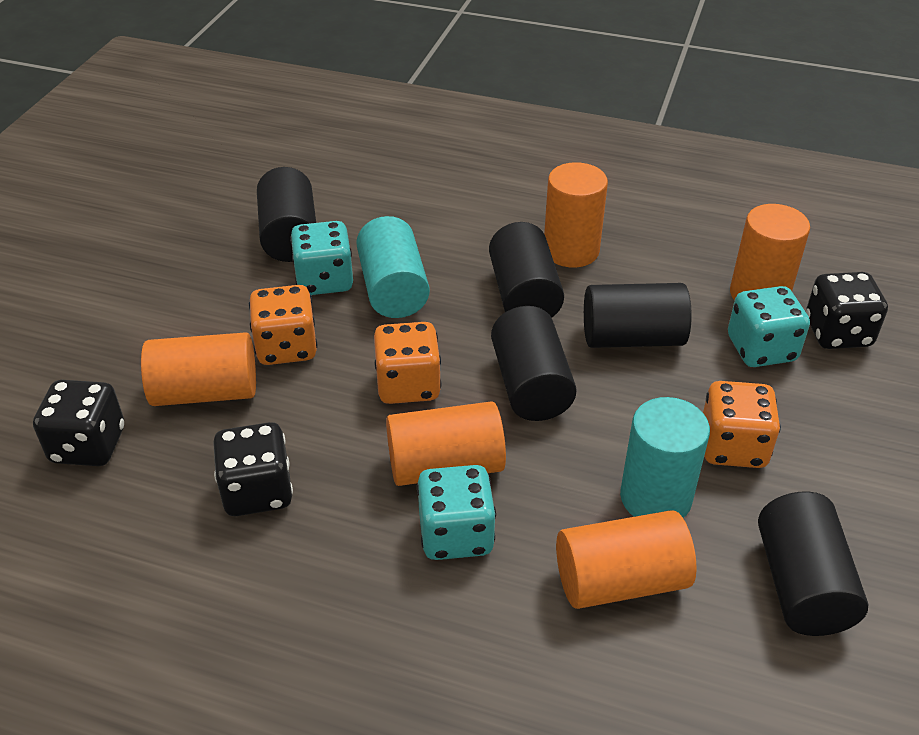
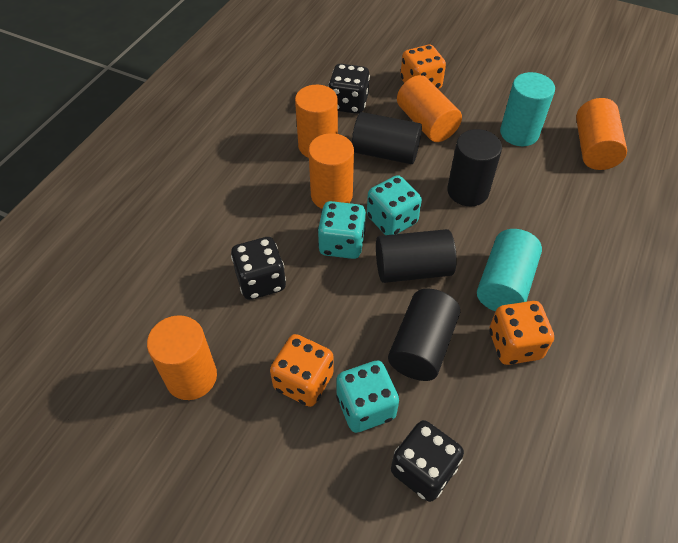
black cylinder: 5 -> 4

